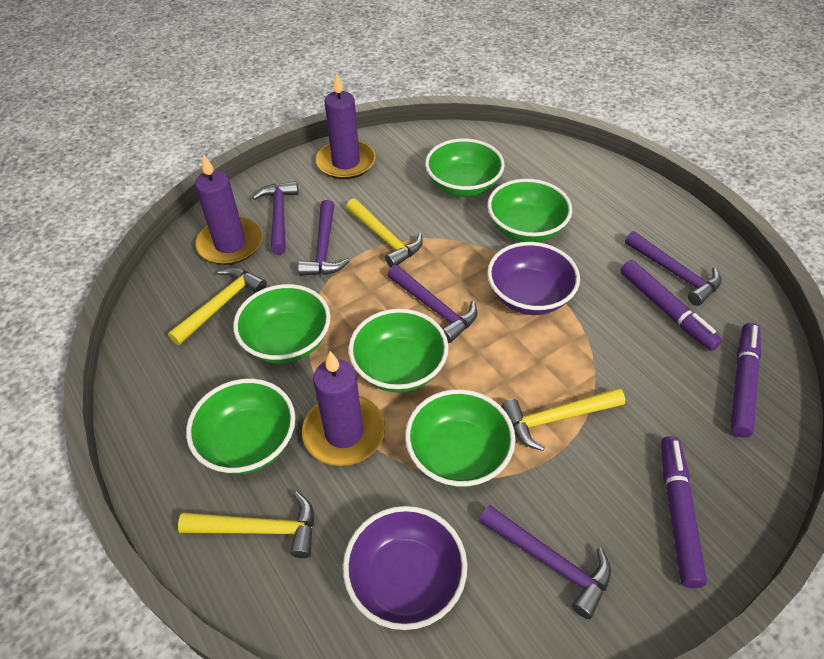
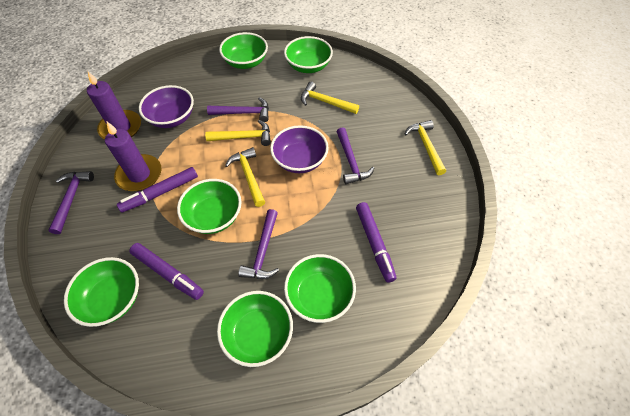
purple candle: 3 -> 2
purple hammer: 5 -> 4

